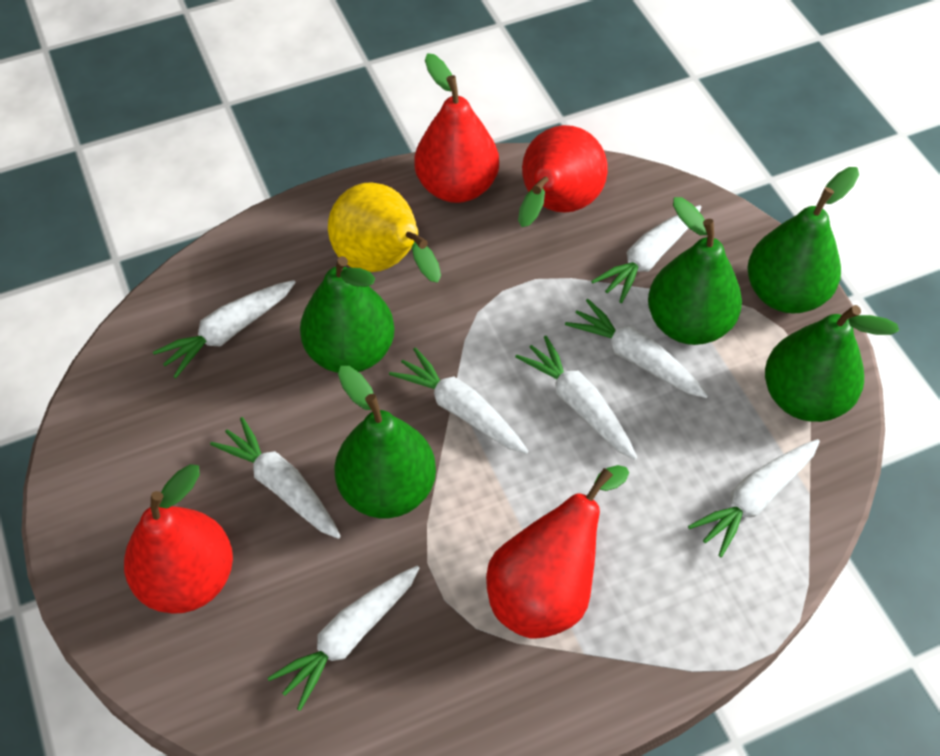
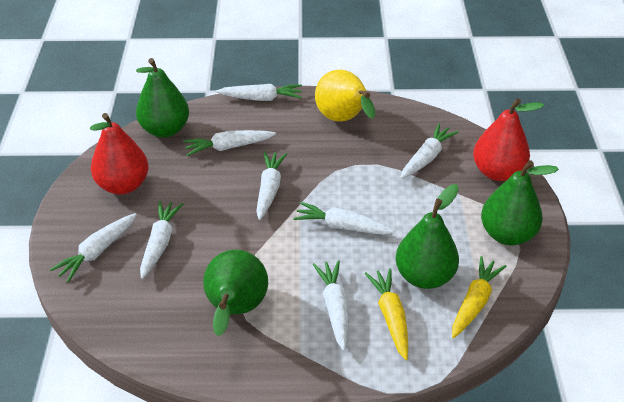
green pear: 5 -> 4
red pear: 4 -> 2
yellow carrot: 0 -> 2

